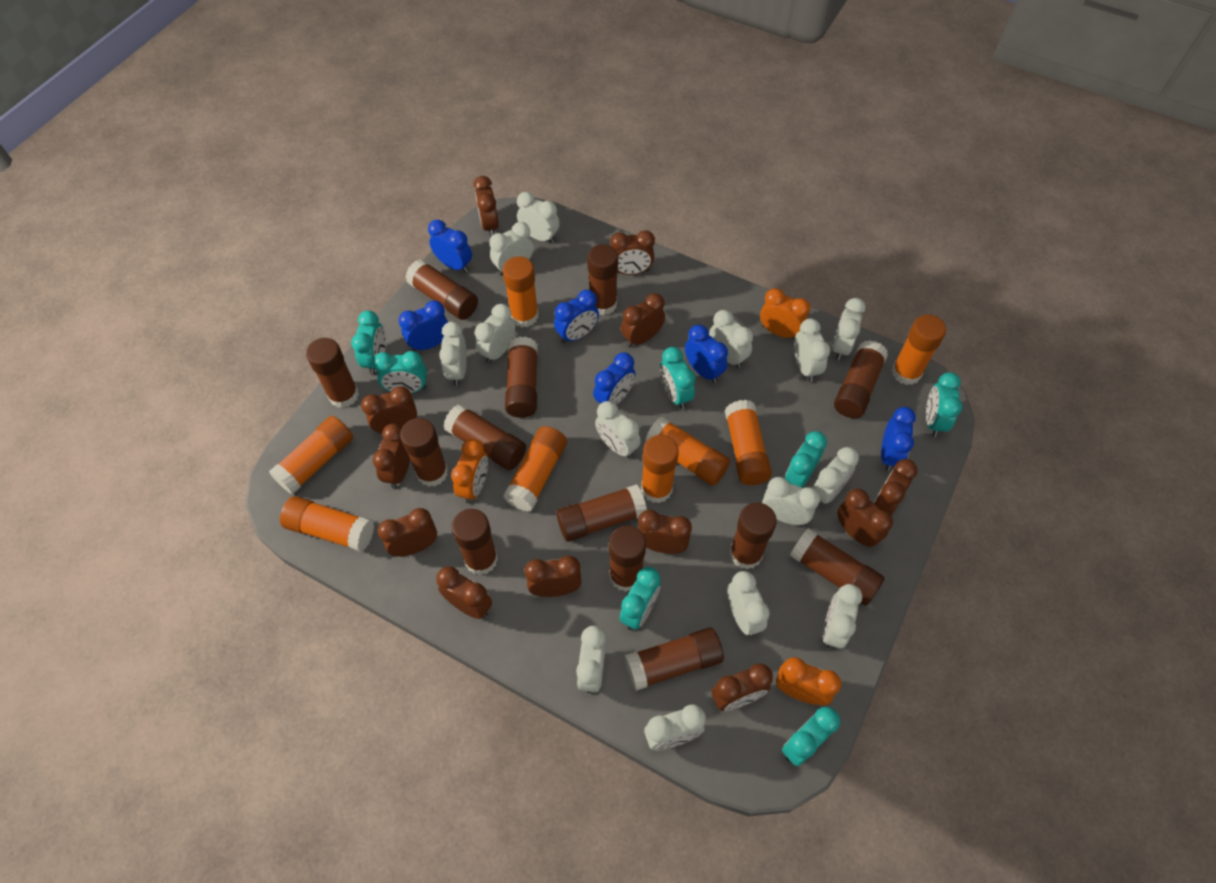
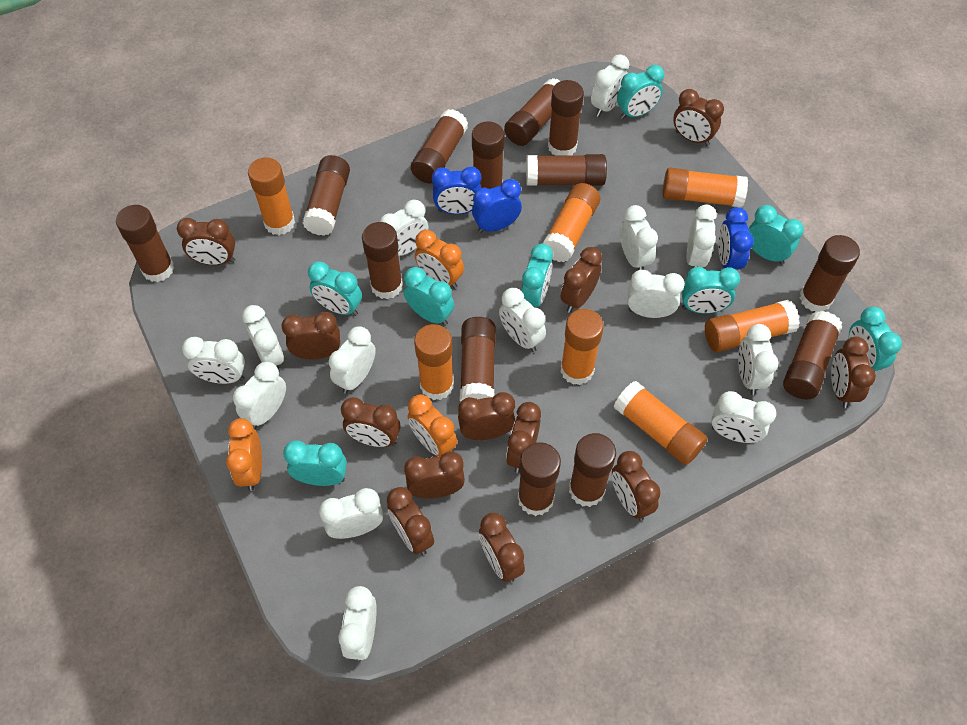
blue clock: 6 -> 3
orange glue stick: 8 -> 7
turquoise clock: 7 -> 8

